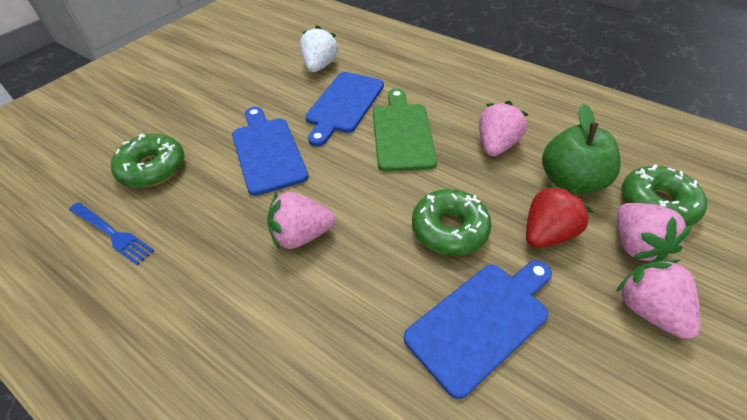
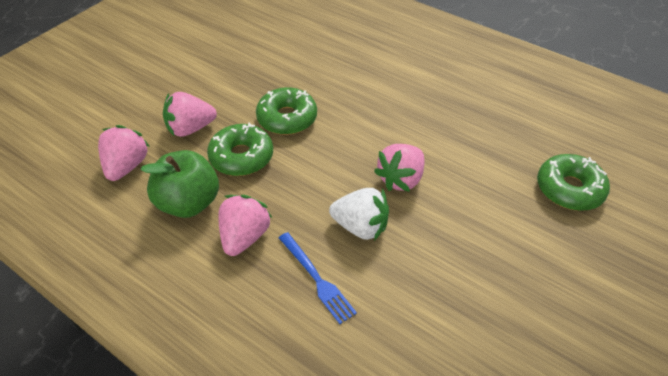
blue cutting board: 3 -> 0
green cutting board: 1 -> 0
red strawberry: 1 -> 0

